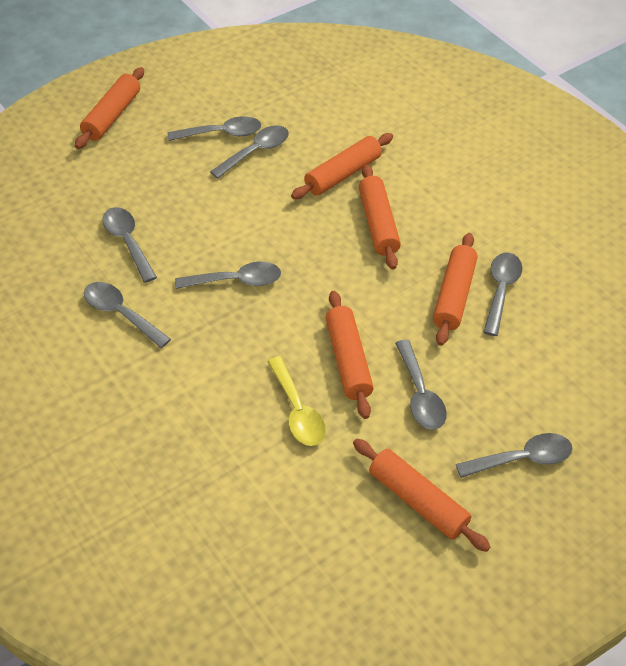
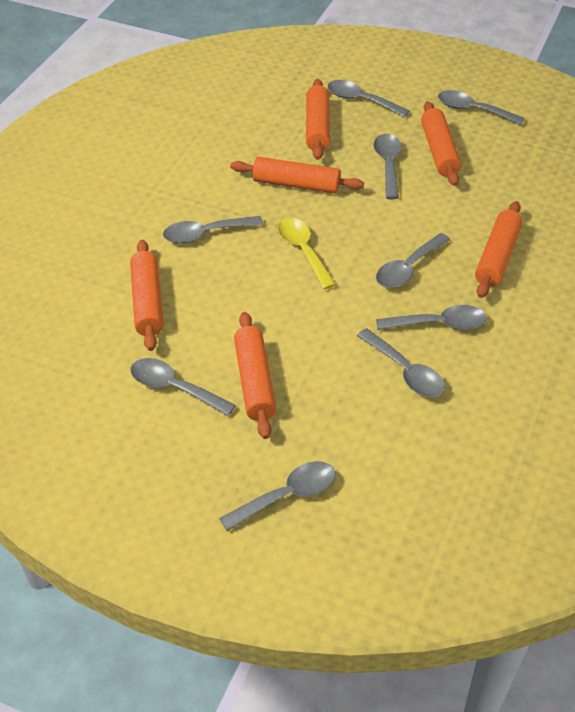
grey spoon: 8 -> 9

